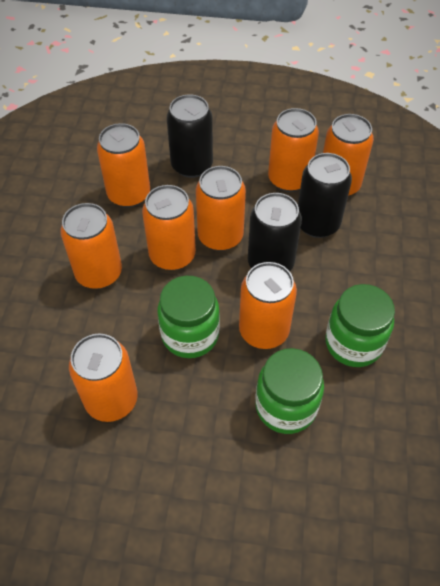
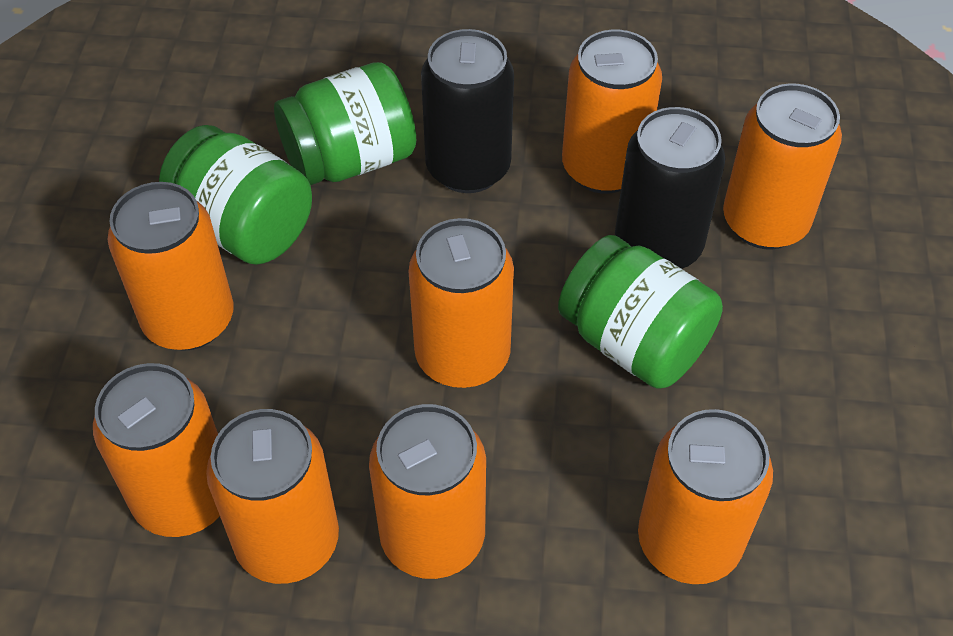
black can: 3 -> 2

